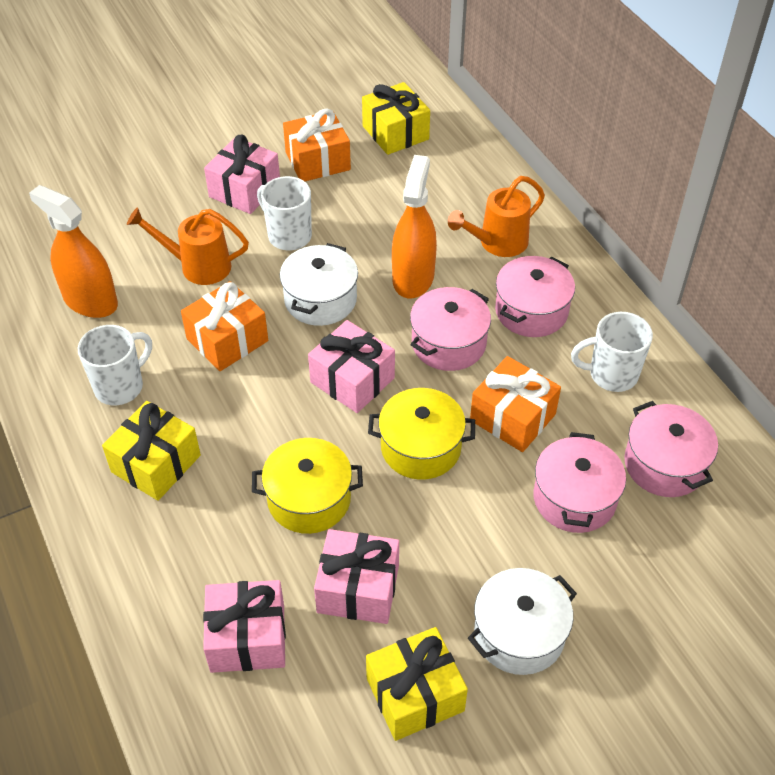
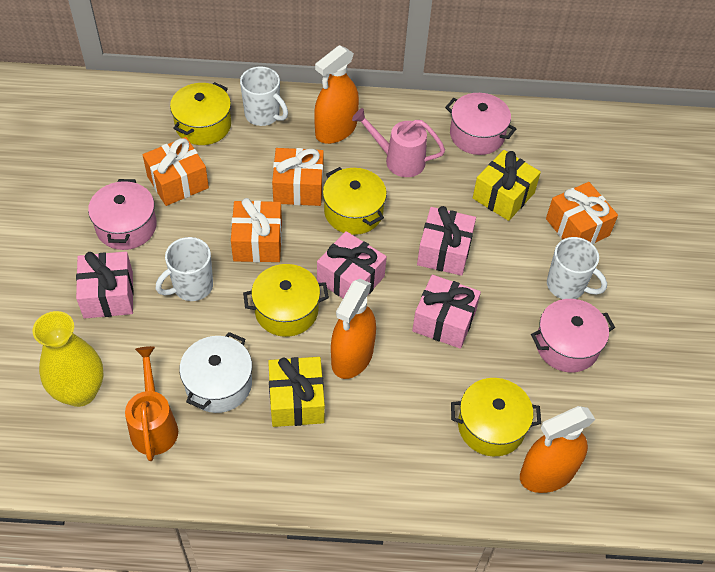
orange gift: 3 -> 4
orange spray bottle: 2 -> 3
orange watering can: 2 -> 1
pink pot: 4 -> 3
pink watering can: 0 -> 1
white pot: 2 -> 1
yellow gift: 3 -> 2
yellow pot: 2 -> 4
yellow vase: 0 -> 1

